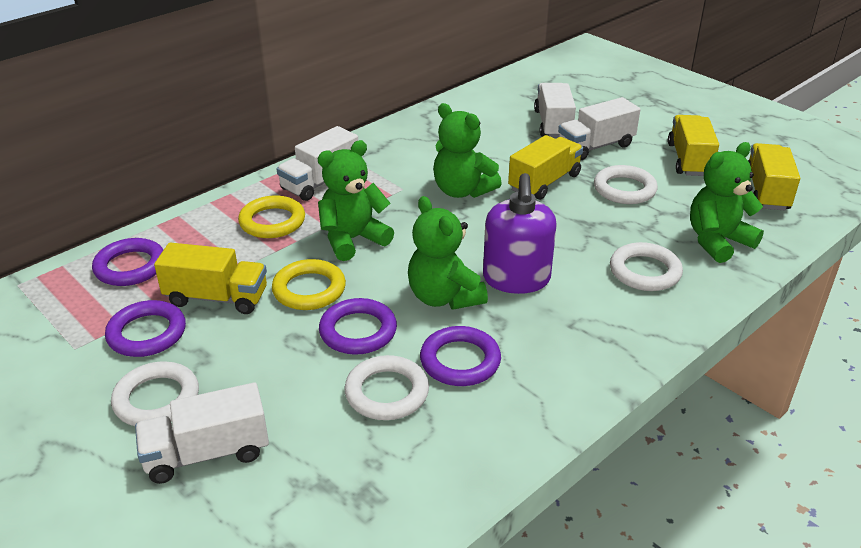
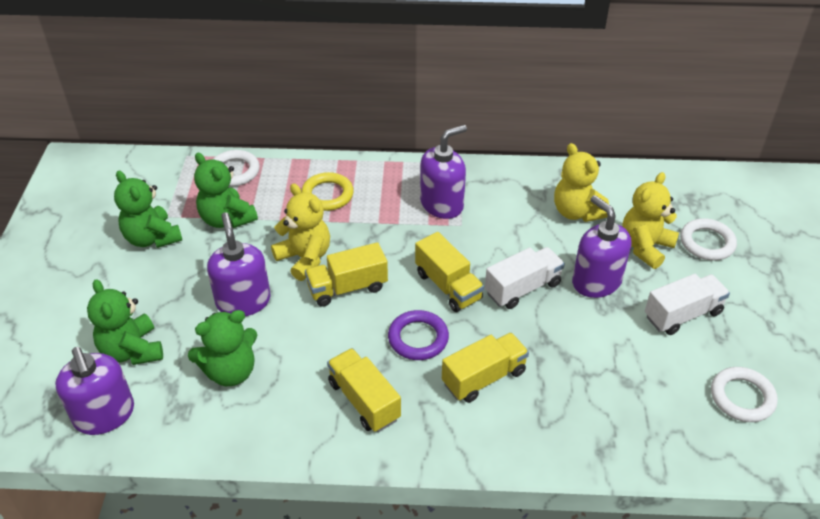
purple ring: 4 -> 1
purple soap dispenser: 1 -> 4
white ring: 4 -> 3
white truck: 4 -> 2
yellow ring: 2 -> 1
yellow teddy bear: 0 -> 3

